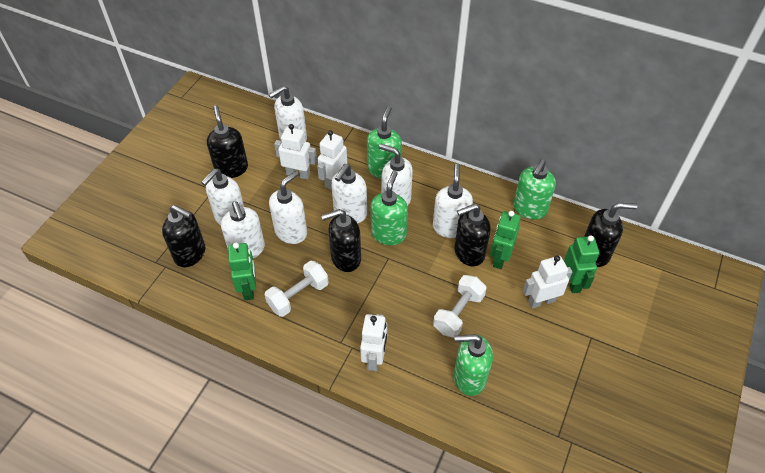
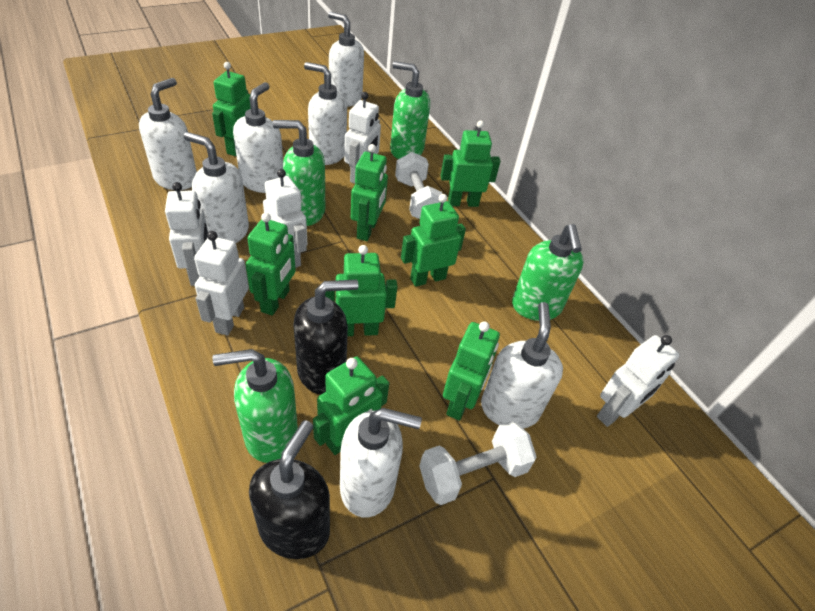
black soap dispenser: 5 -> 2
green robot: 3 -> 8
white robot: 4 -> 5

